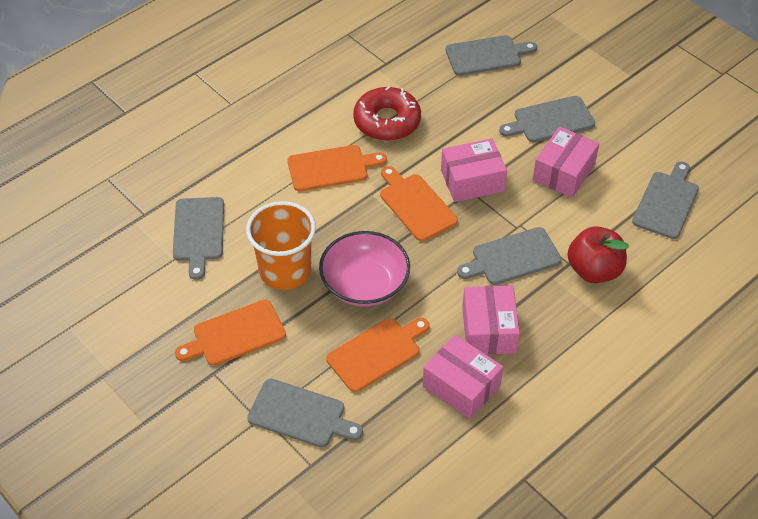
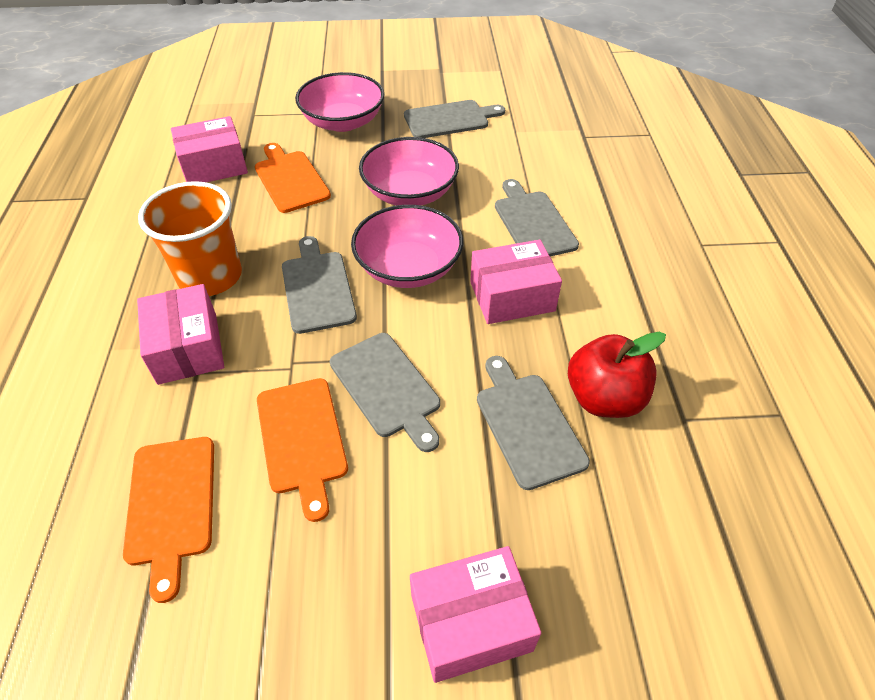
grey cutting board: 6 -> 5
orange cutting board: 4 -> 3
pink bowl: 1 -> 3
red donut: 1 -> 0

